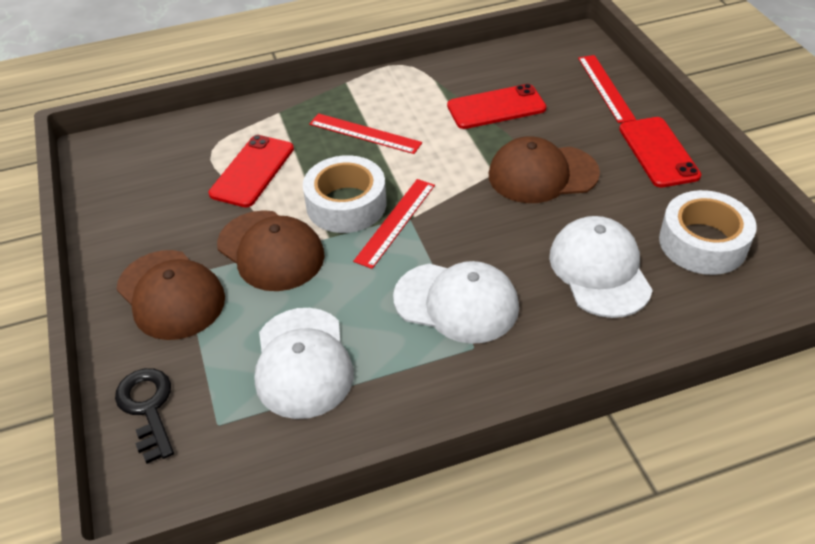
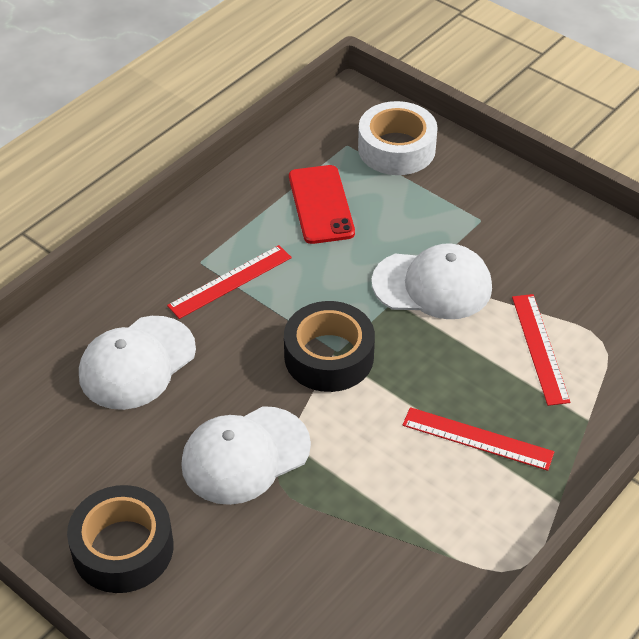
black key: 1 -> 0
black tape: 0 -> 2
brown cap: 3 -> 0
red phone: 3 -> 1
white tape: 2 -> 1

